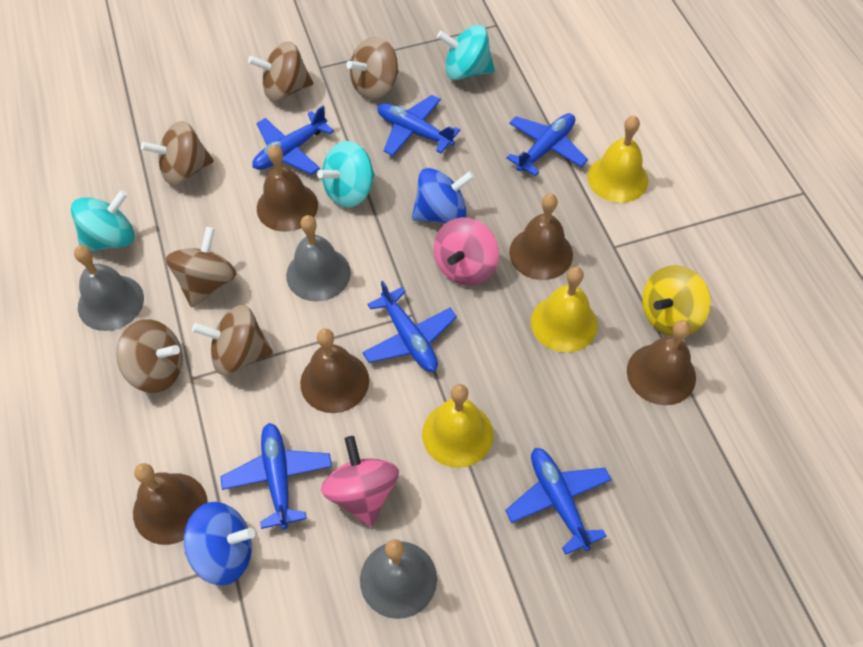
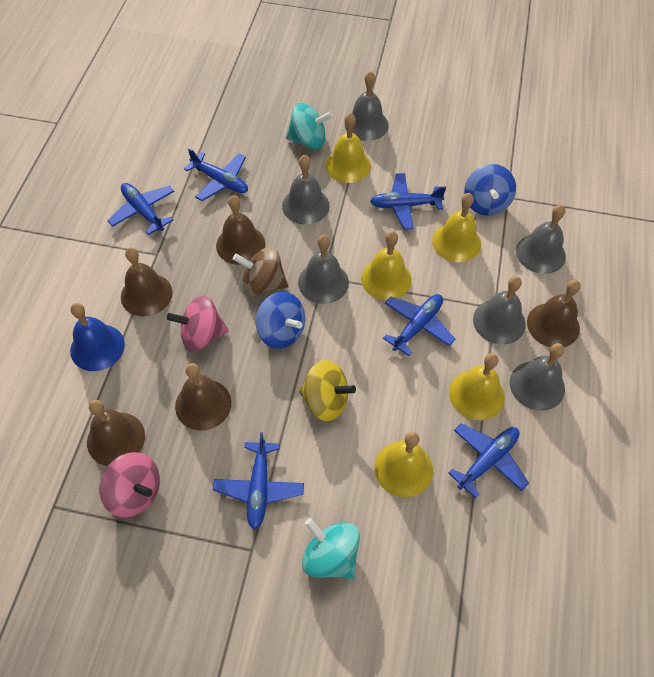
blue bell: 0 -> 1
brown spinning top: 6 -> 1
grey bell: 3 -> 6
turquoise spinning top: 3 -> 2
yellow bell: 3 -> 5

